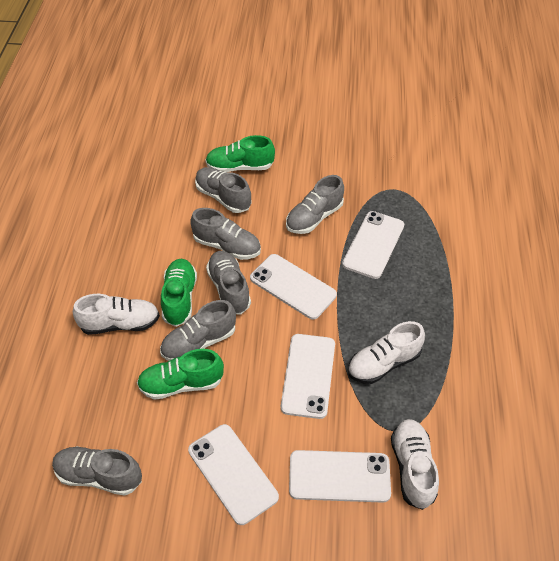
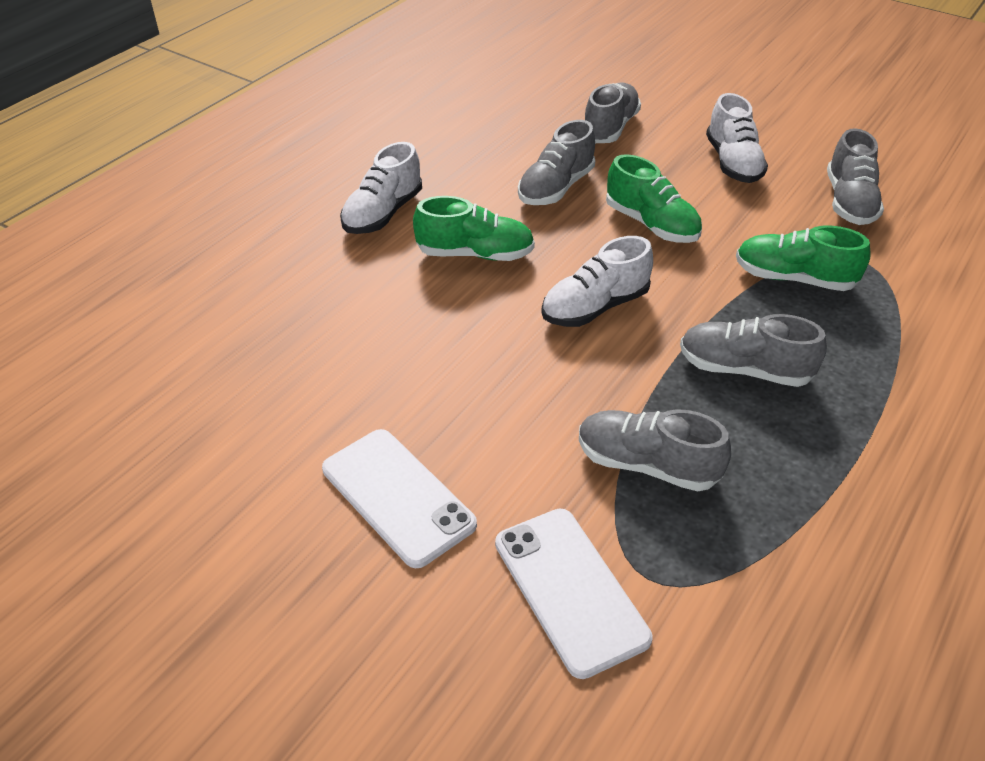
grey shoe: 6 -> 5
white phone: 5 -> 2

